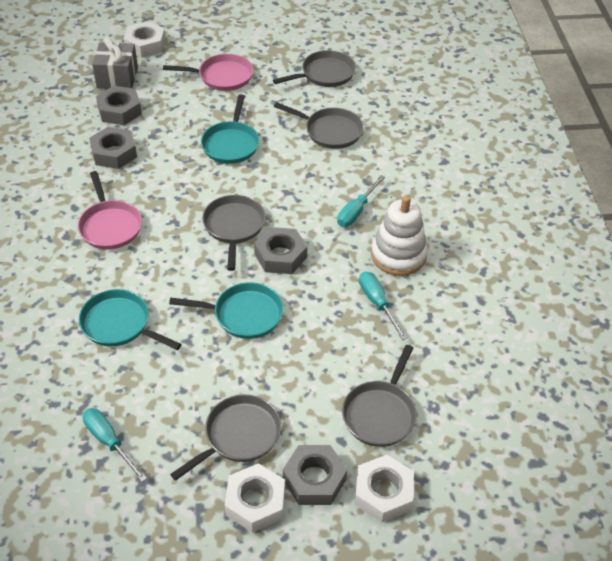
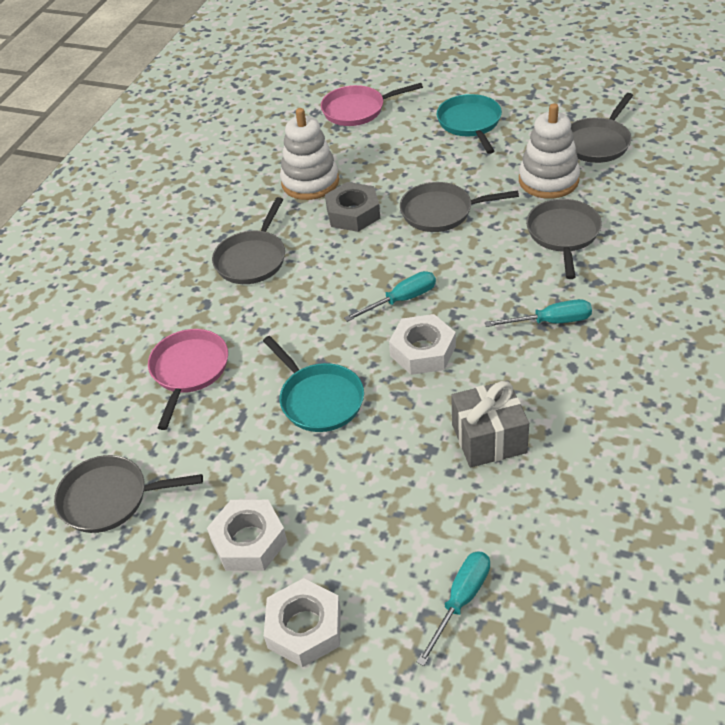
grey nut: 4 -> 1
turquoise pan: 3 -> 2
white stacking toy: 1 -> 2

